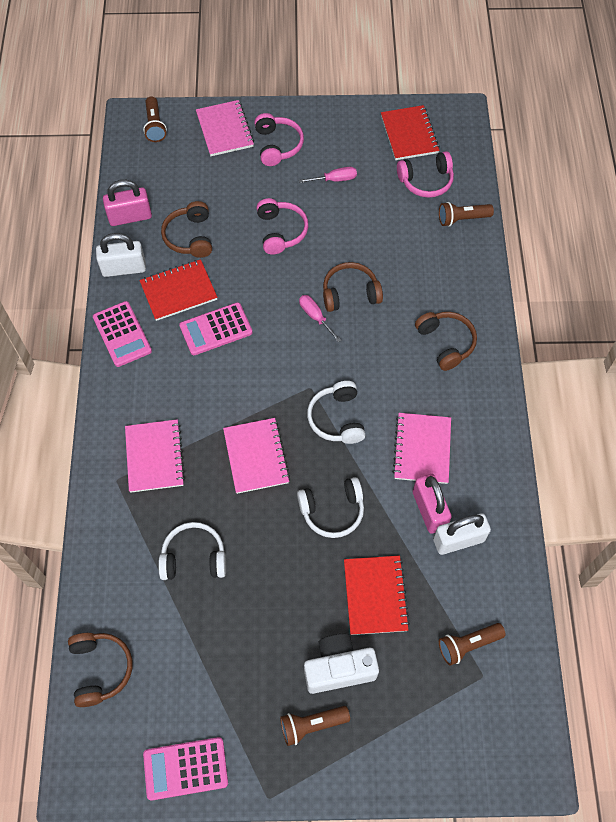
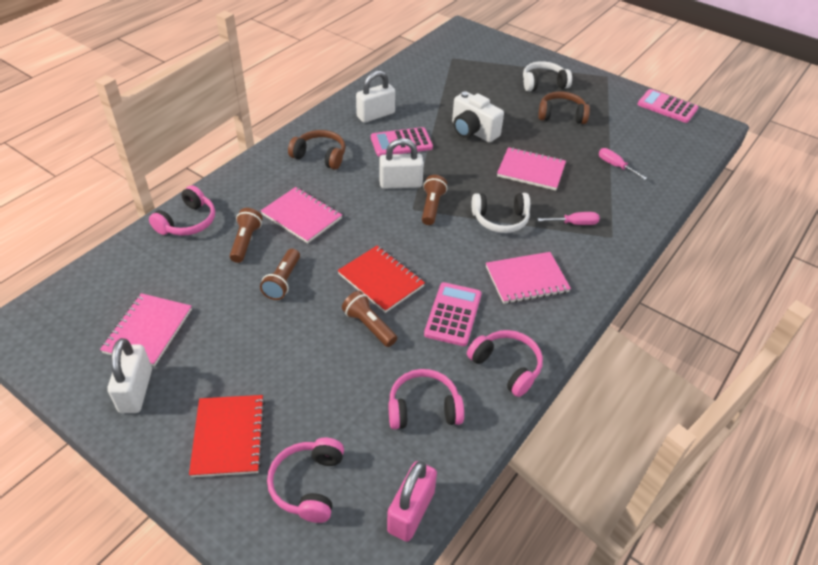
brown headphones: 4 -> 2
pink headphones: 3 -> 4
pink padlock: 2 -> 1
red notebook: 3 -> 2
white headphones: 3 -> 2
white padlock: 2 -> 3

